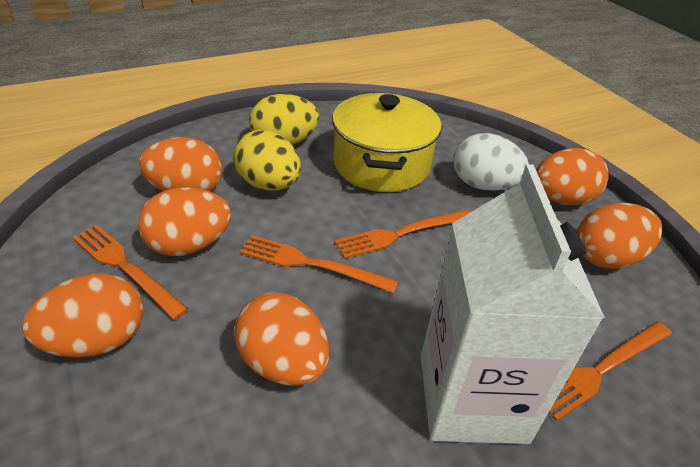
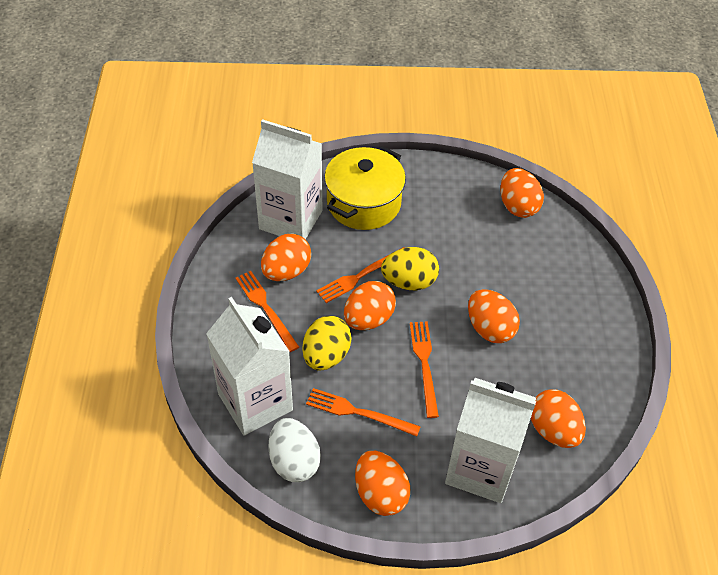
white carton: 1 -> 3

